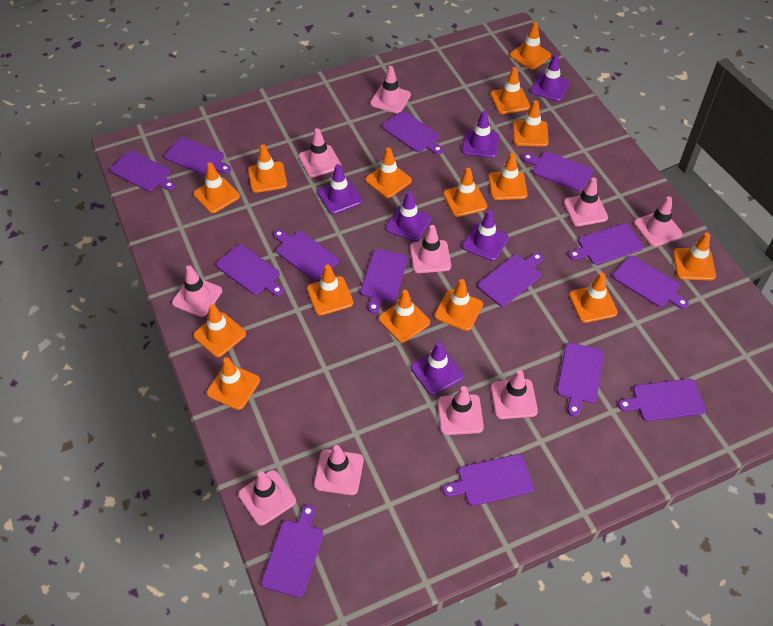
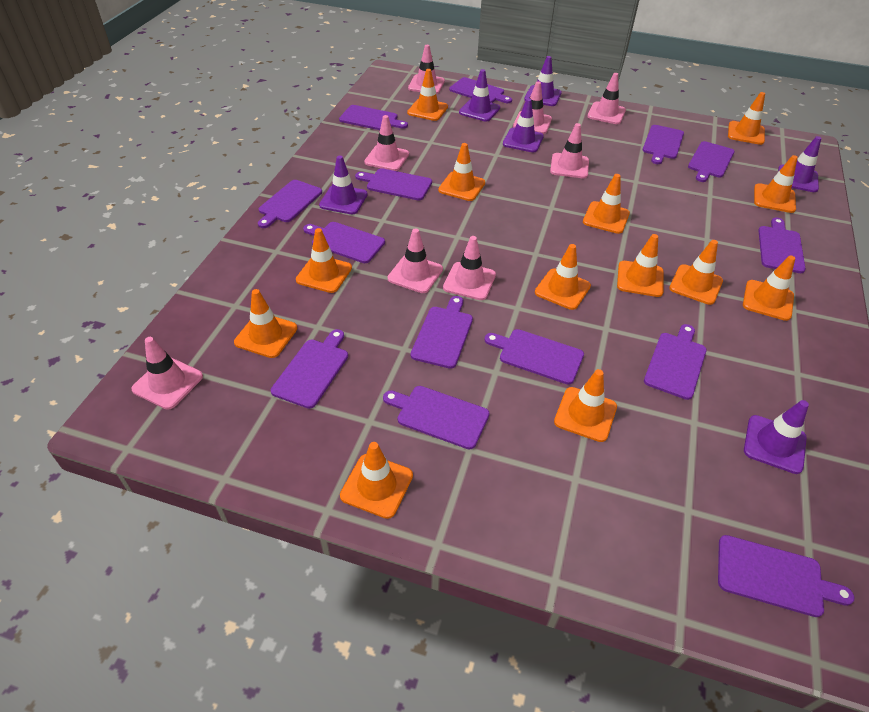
orange traffic cone: 15 -> 13
pink traffic cone: 10 -> 8

